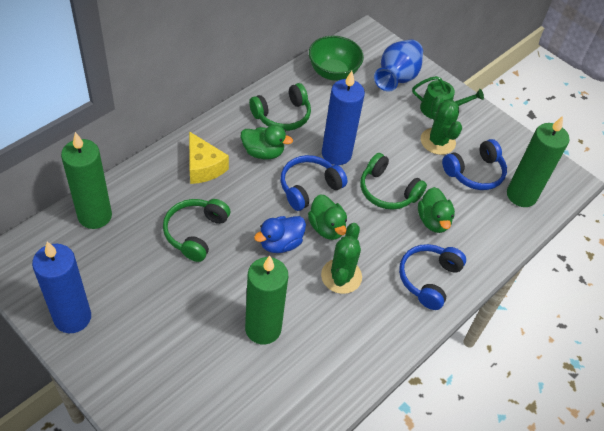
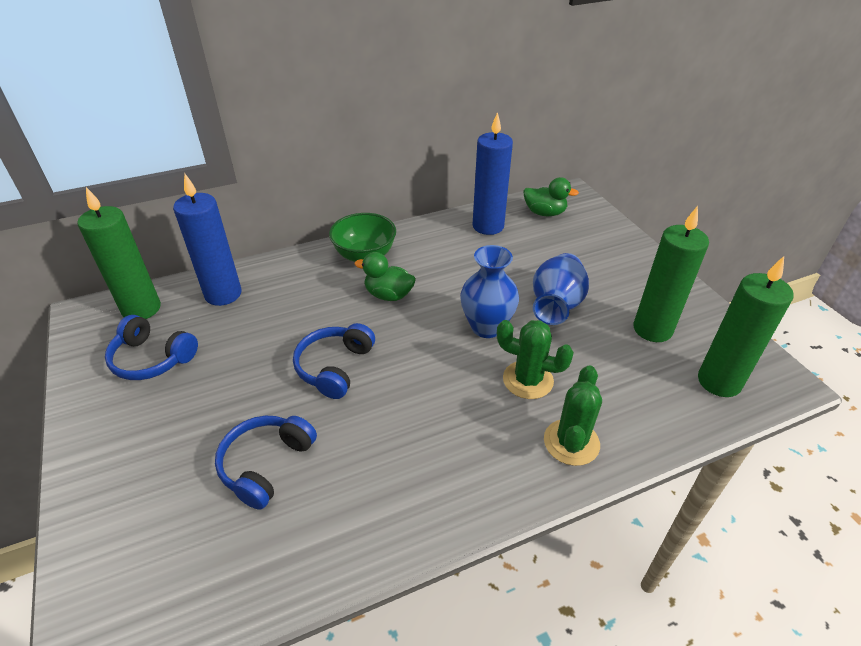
blue duck: 1 -> 0
blue vase: 1 -> 2
green duck: 3 -> 2
green headphones: 3 -> 0
green watering can: 1 -> 0
yellow cheese: 1 -> 0

